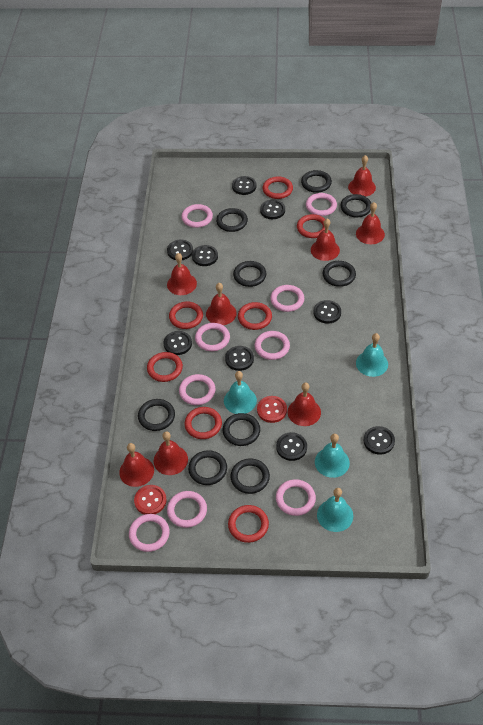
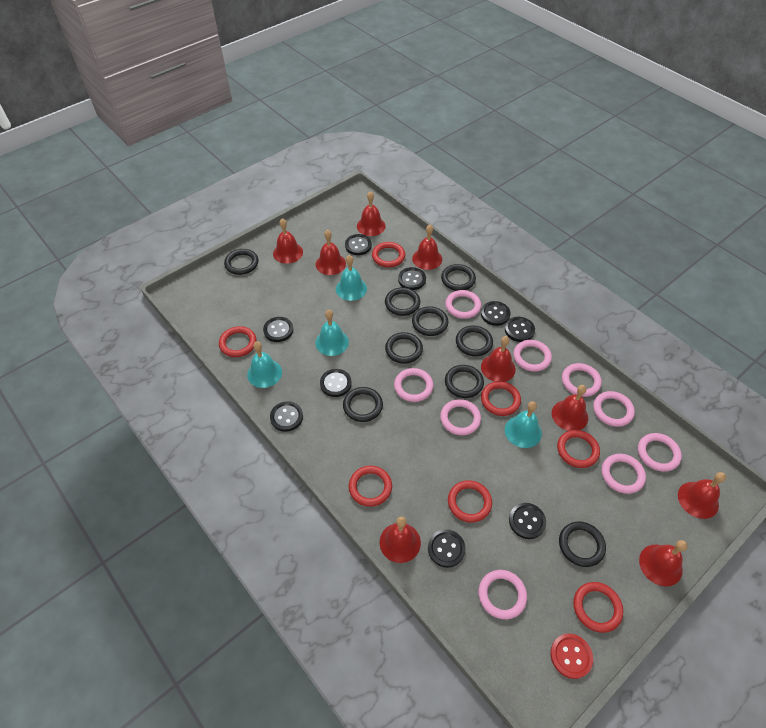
red bell: 8 -> 9
red button: 2 -> 1

